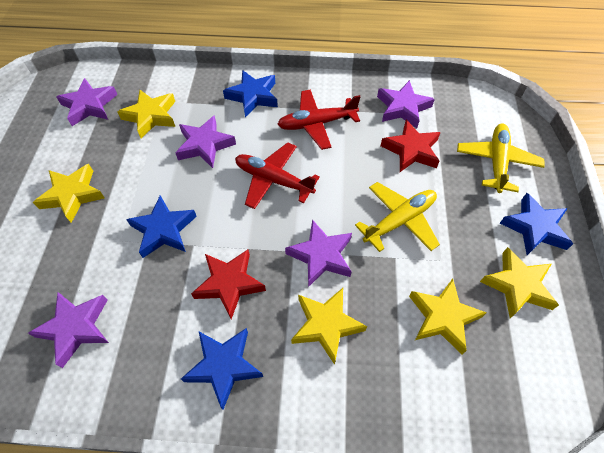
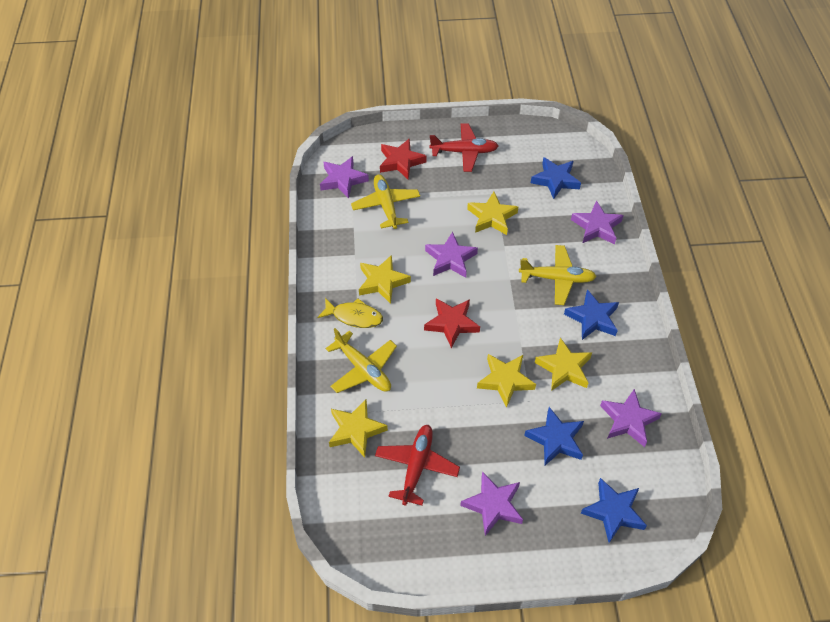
yellow fish: 0 -> 1
yellow plane: 2 -> 3

